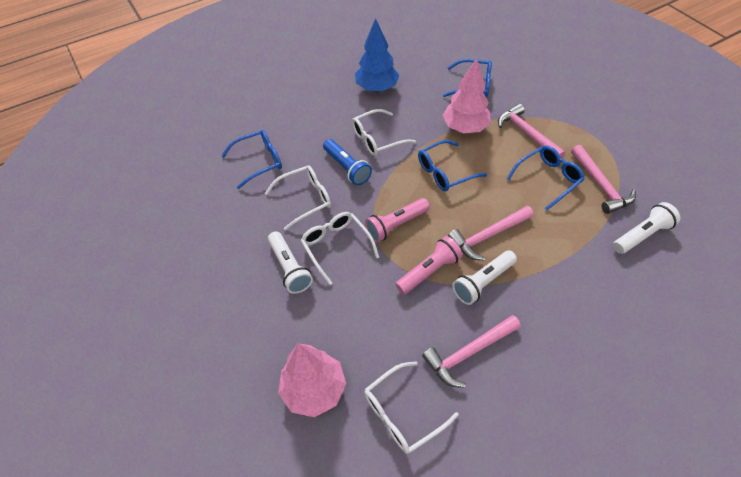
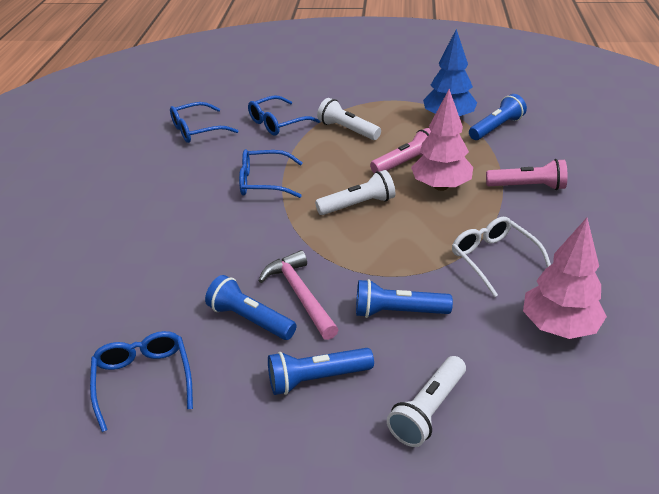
blue flashlight: 1 -> 4
pink hammer: 4 -> 1
white glasses: 4 -> 1

